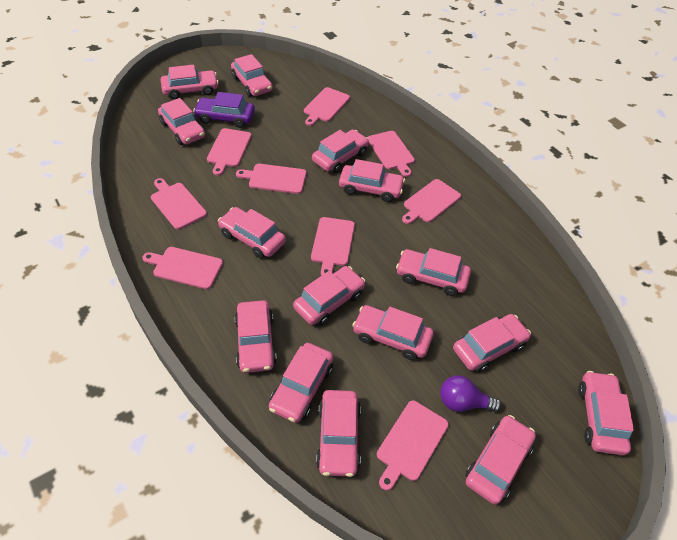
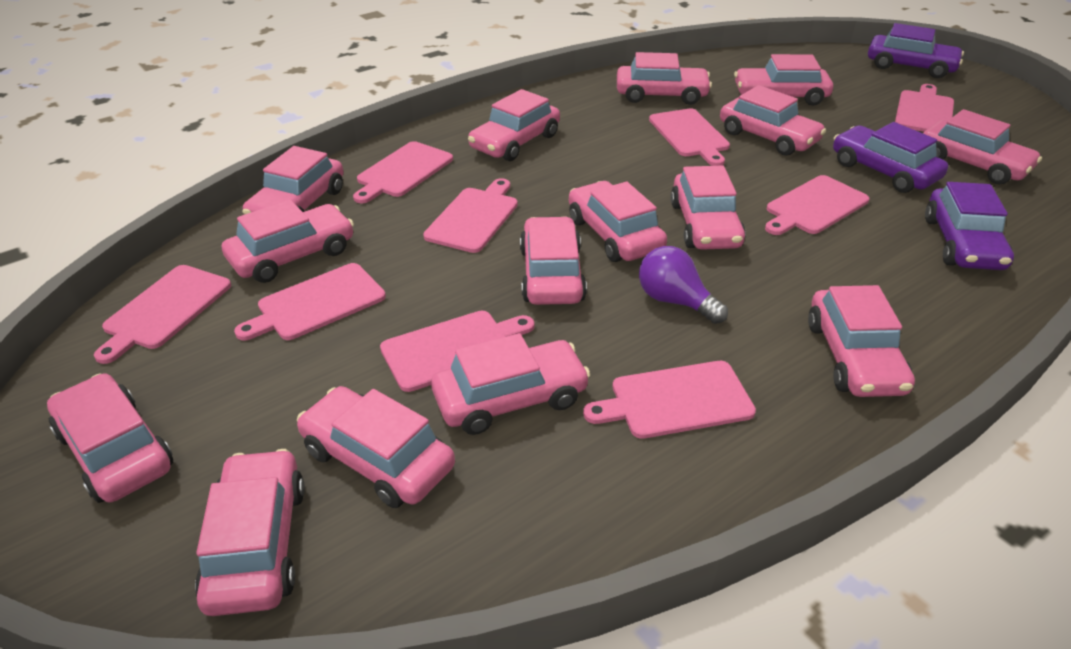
purple car: 1 -> 3

